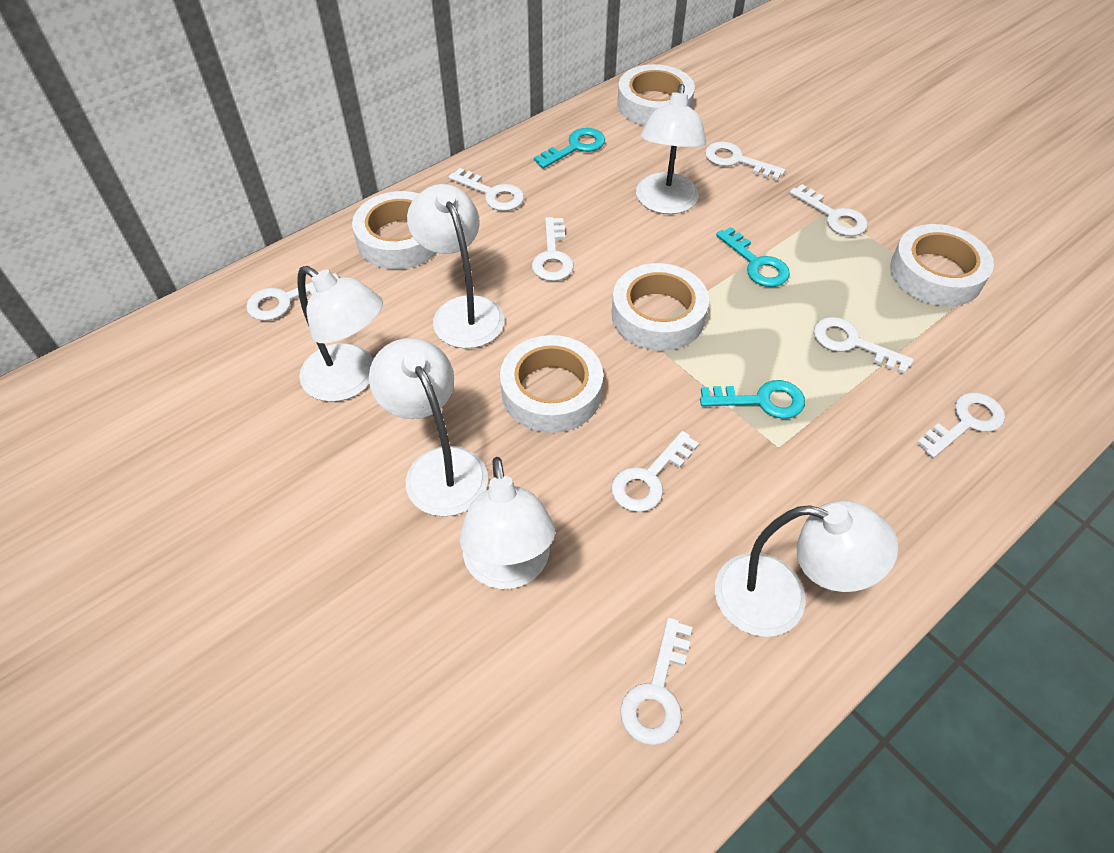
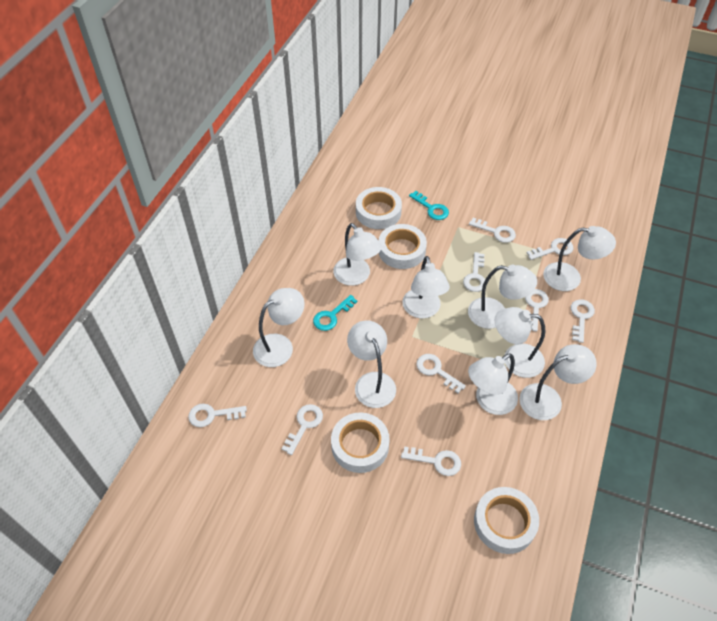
turquoise key: 3 -> 2
white lamp: 6 -> 9
white tape: 5 -> 4

